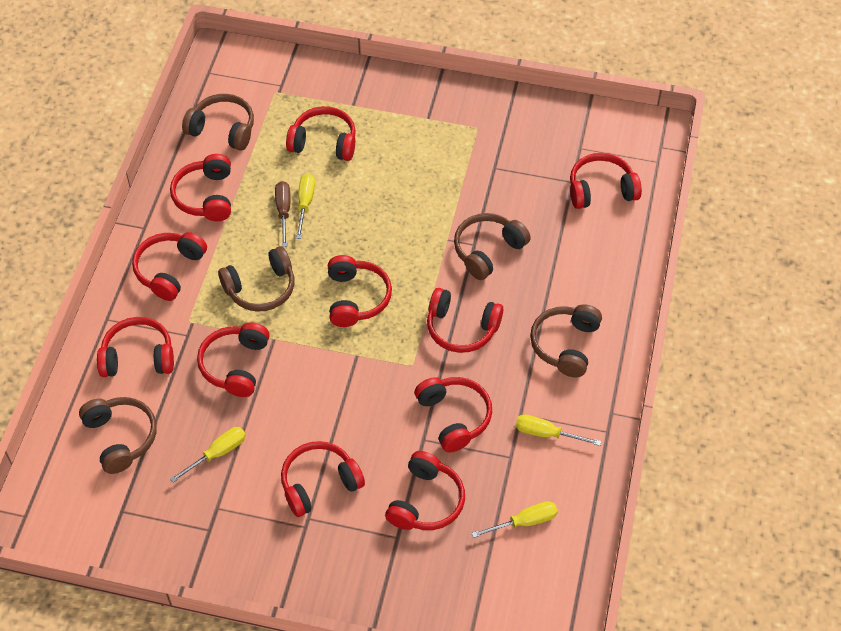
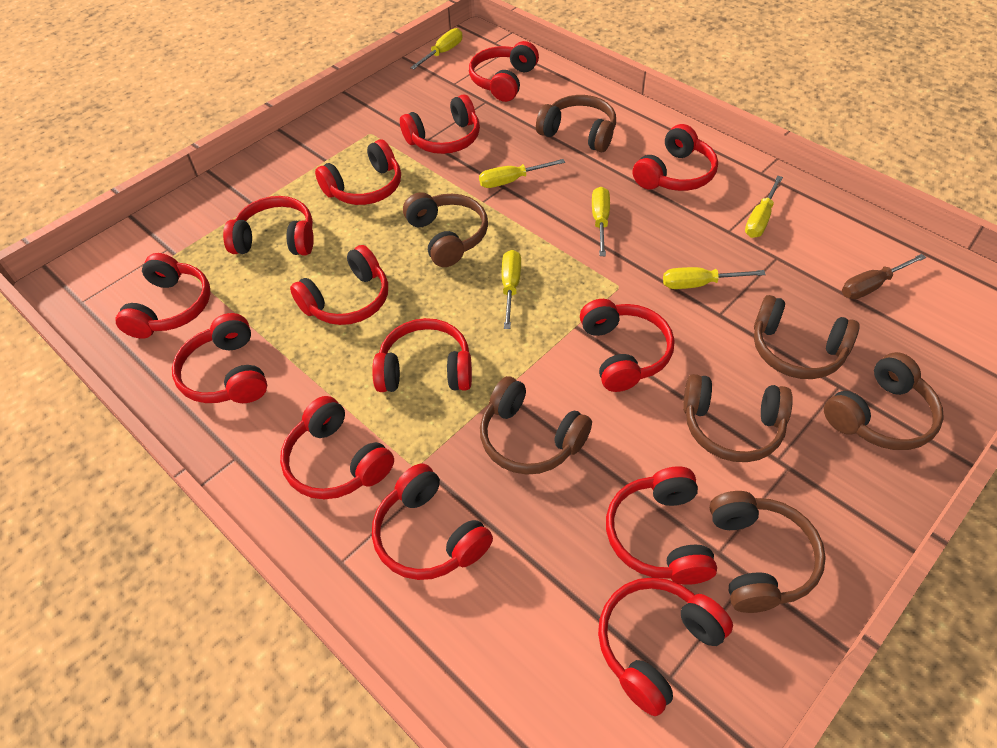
brown headphones: 5 -> 7
red headphones: 11 -> 14
yellow screwdriver: 4 -> 6

